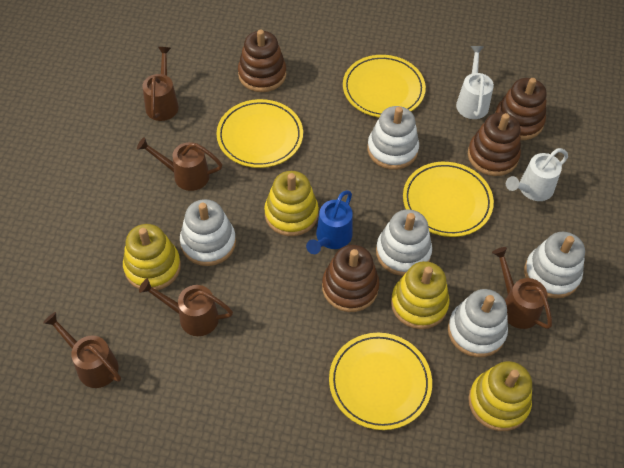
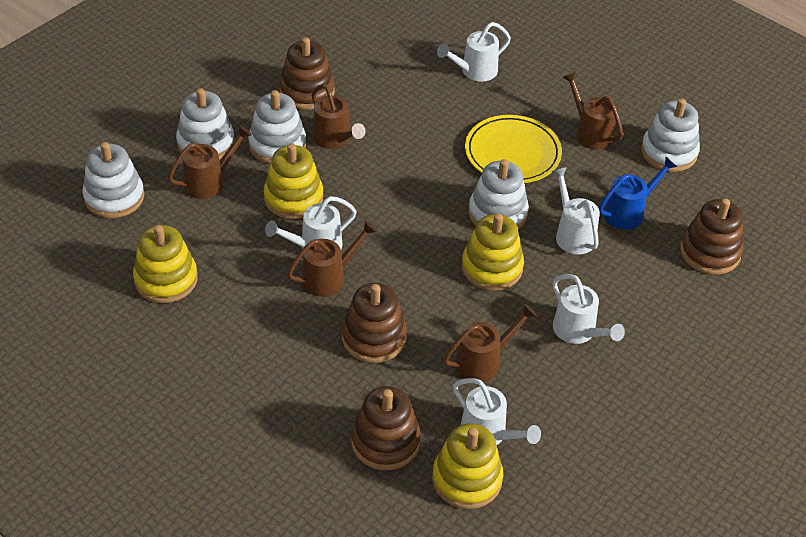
white watering can: 2 -> 5
yellow plate: 4 -> 1

